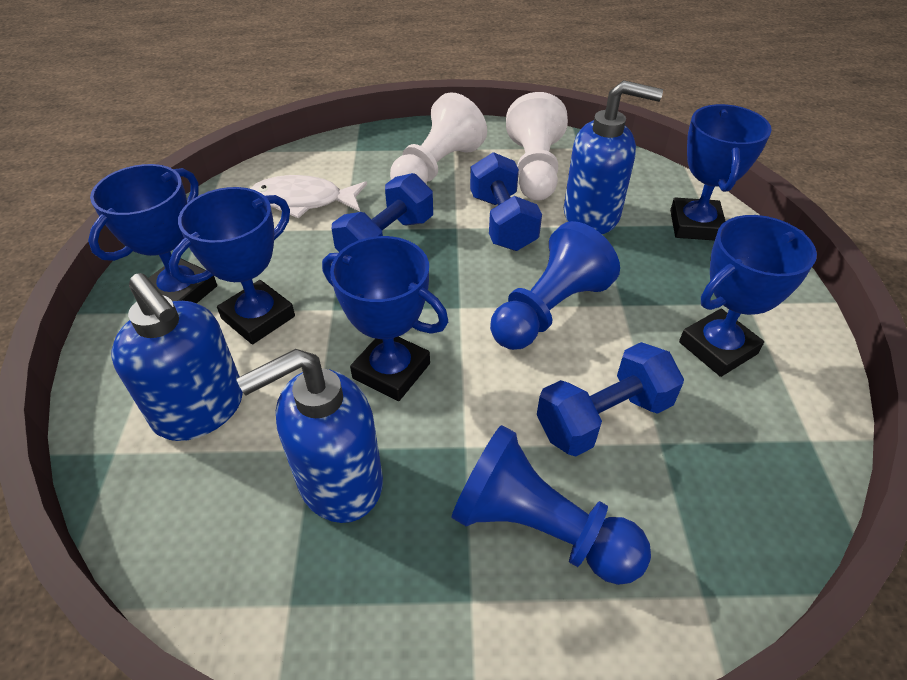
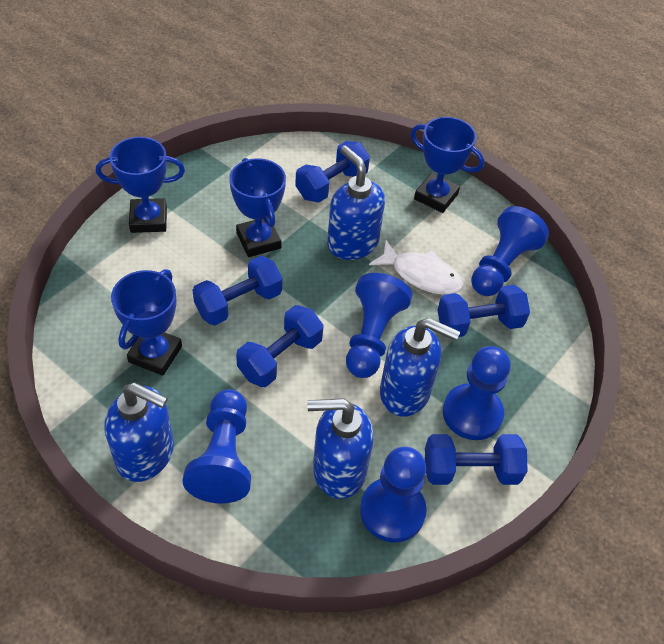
blue dumbbell: 3 -> 5
blue pawn: 2 -> 5
blue soap dispenser: 3 -> 4
blue trophy: 5 -> 4
white pawn: 2 -> 0

